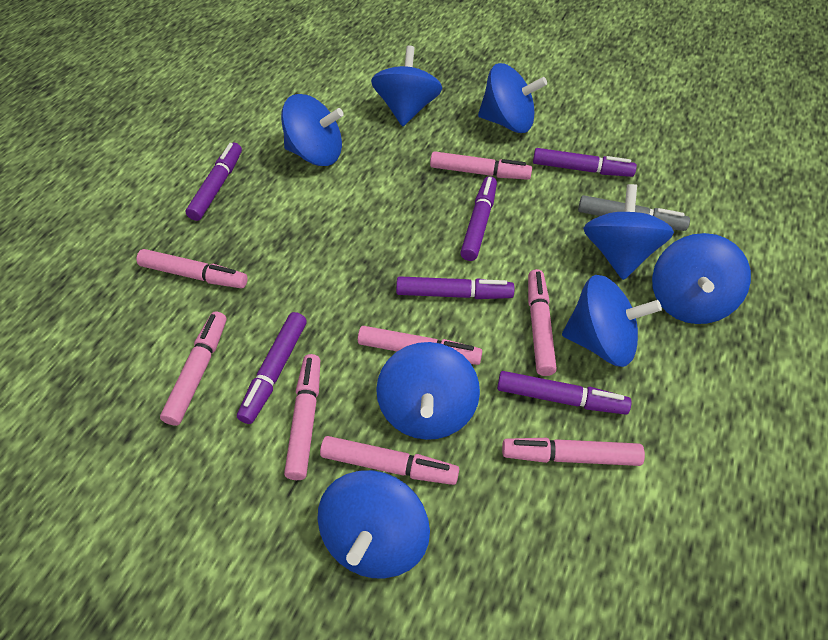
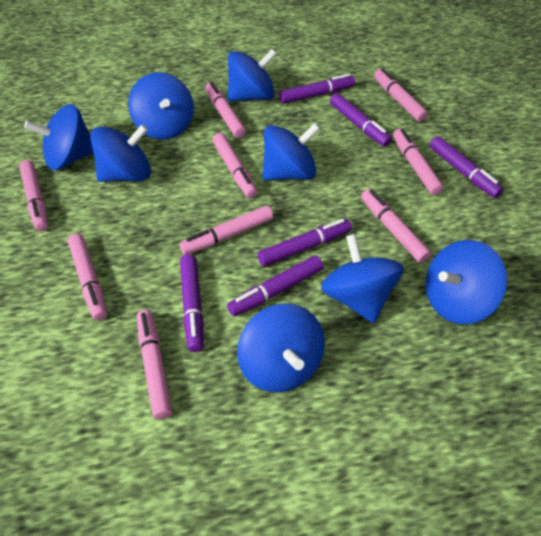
grey marker: 1 -> 0
pink marker: 8 -> 9

